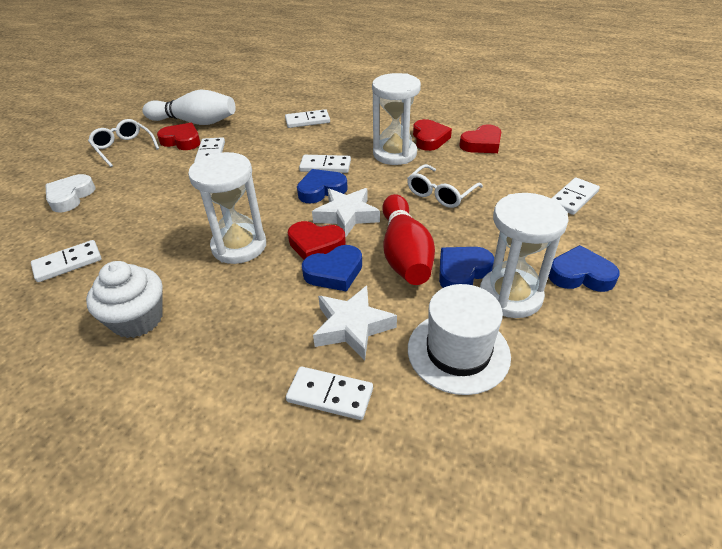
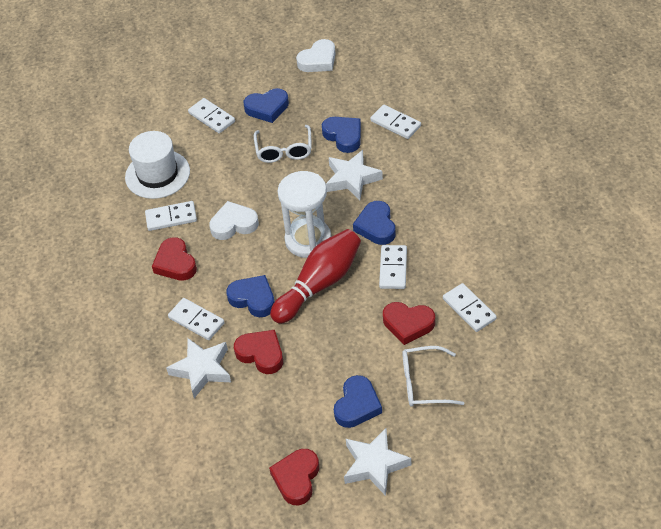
blue heart: 4 -> 5
white bowling pin: 1 -> 0
white cupcake: 1 -> 0
white heart: 1 -> 2
white hourglass: 3 -> 1
white star: 2 -> 3

